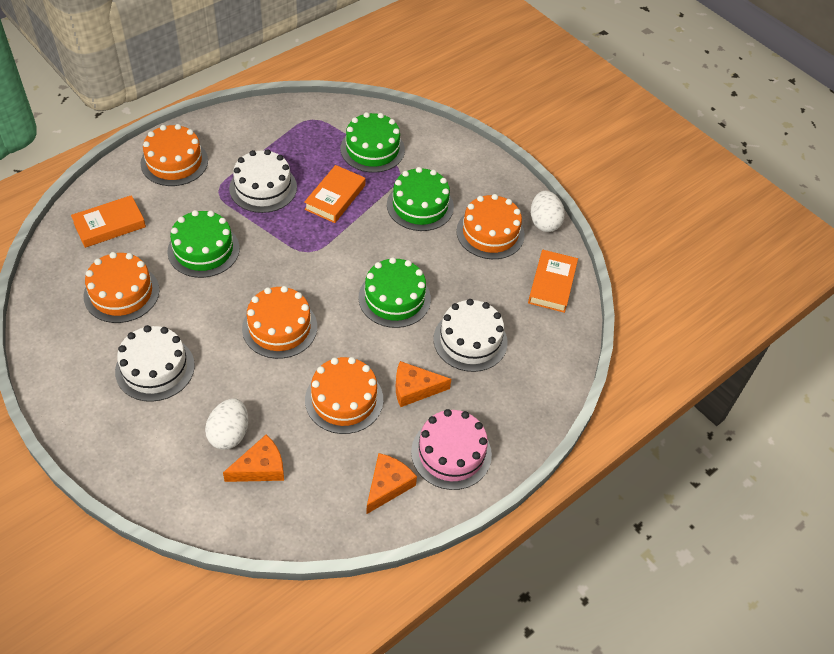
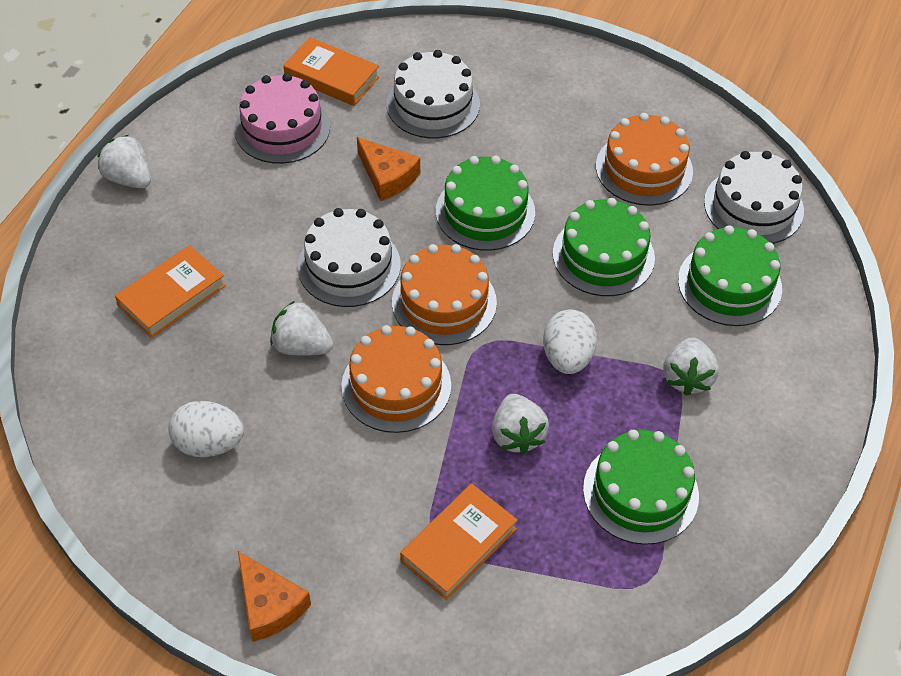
orange cake: 5 -> 3
orange cheese: 3 -> 2
white strawberry: 0 -> 4

